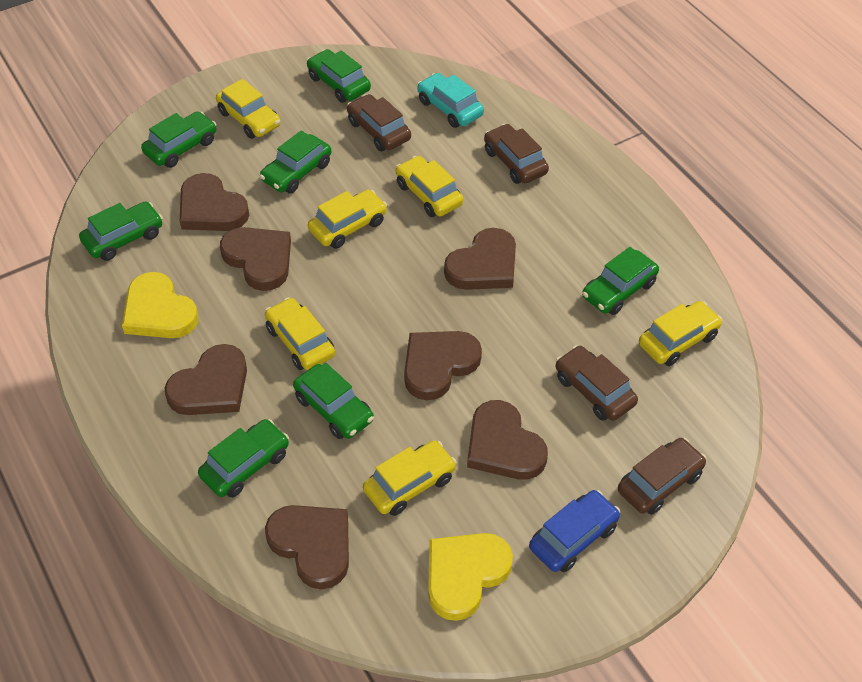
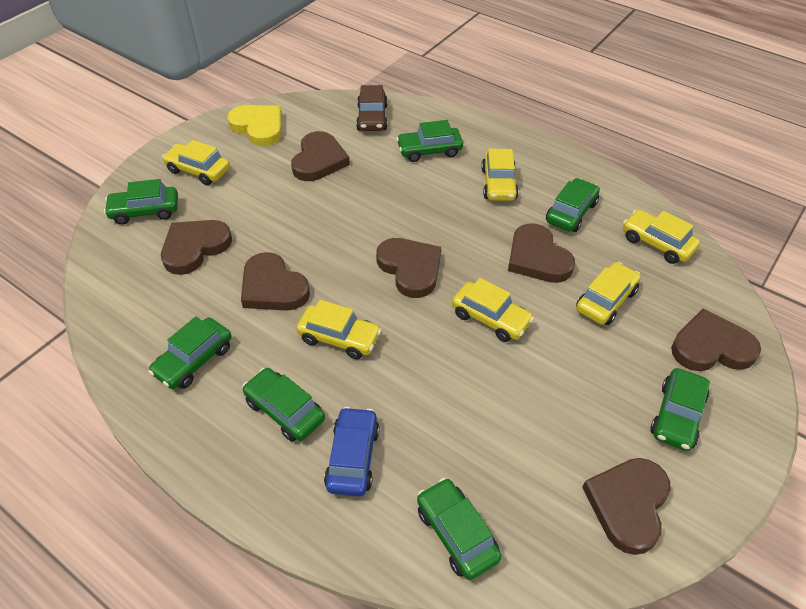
brown car: 4 -> 1
turquoise car: 1 -> 0
yellow heart: 2 -> 1

